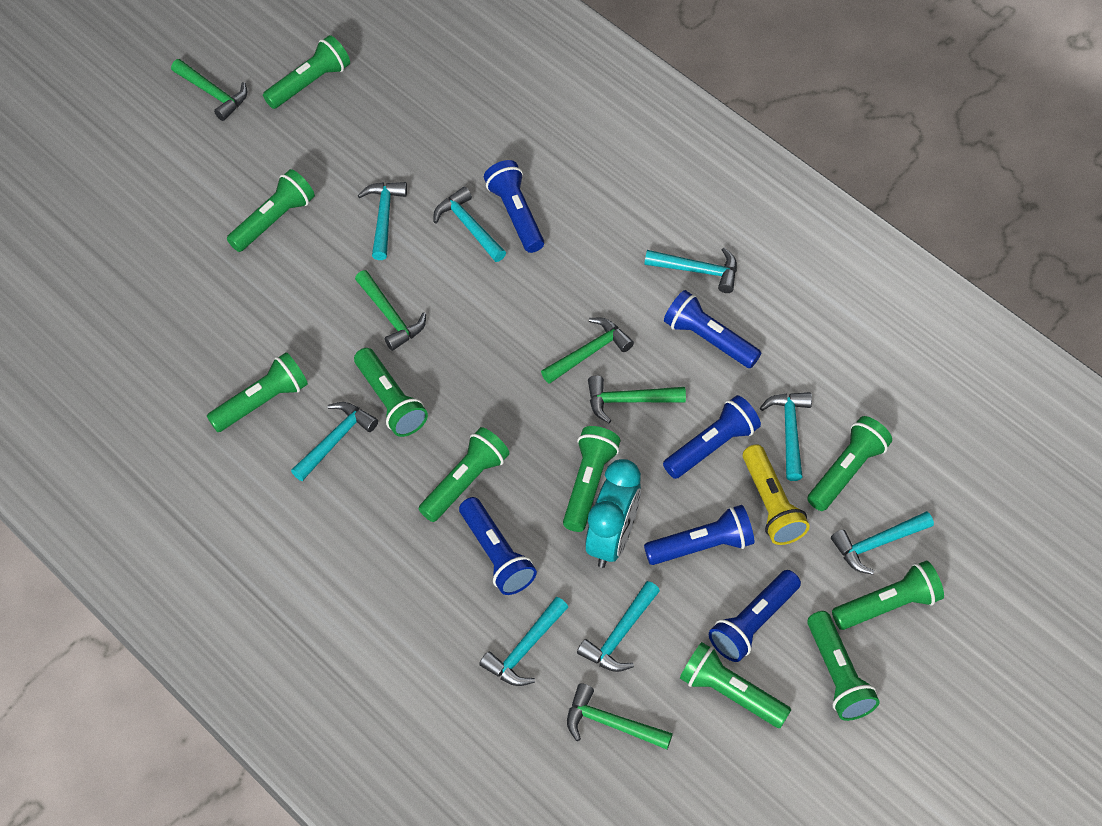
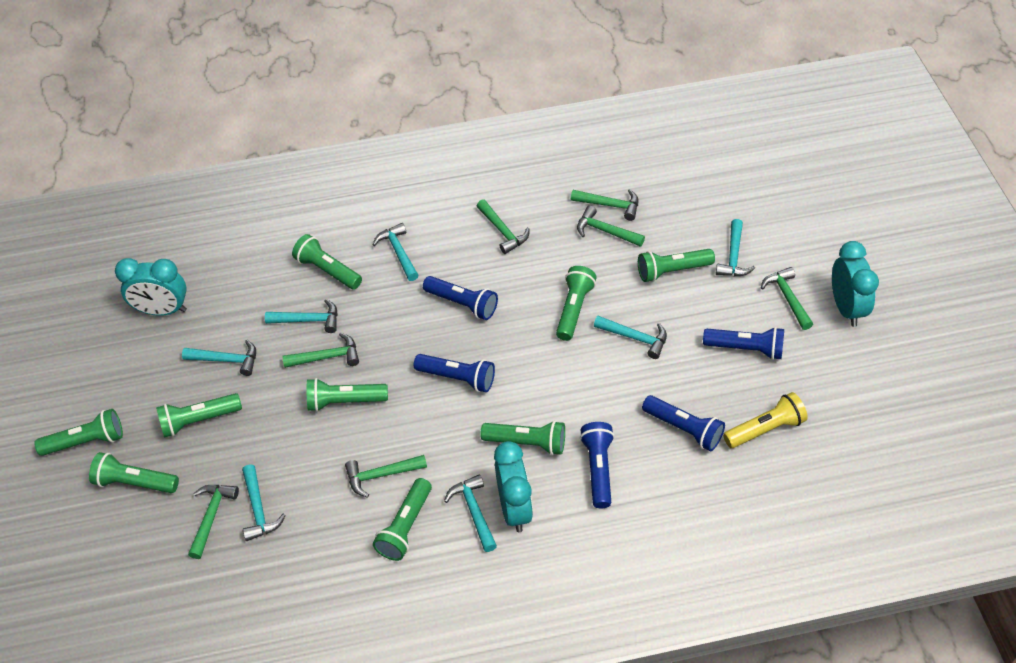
blue flashlight: 6 -> 5
green flashlight: 10 -> 9
green hammer: 5 -> 7
turquoise clock: 1 -> 3
turquoise hammer: 8 -> 7

